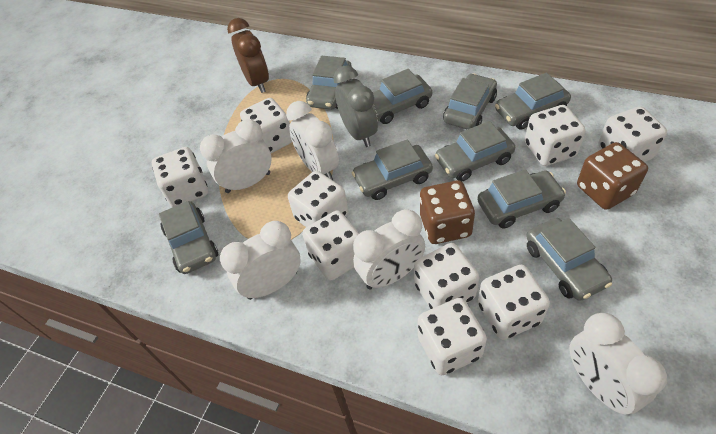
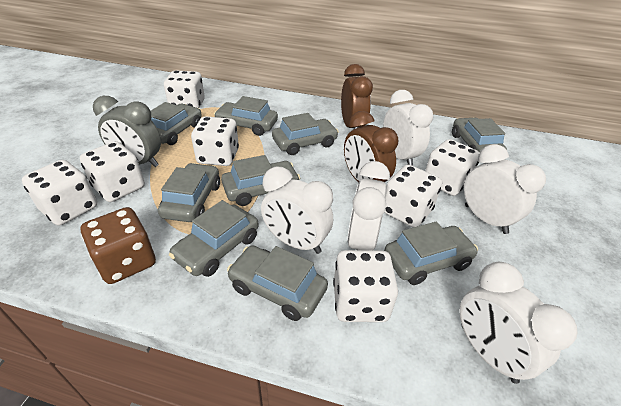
brown clock: 1 -> 2
brown dice: 2 -> 1
white dice: 9 -> 7

